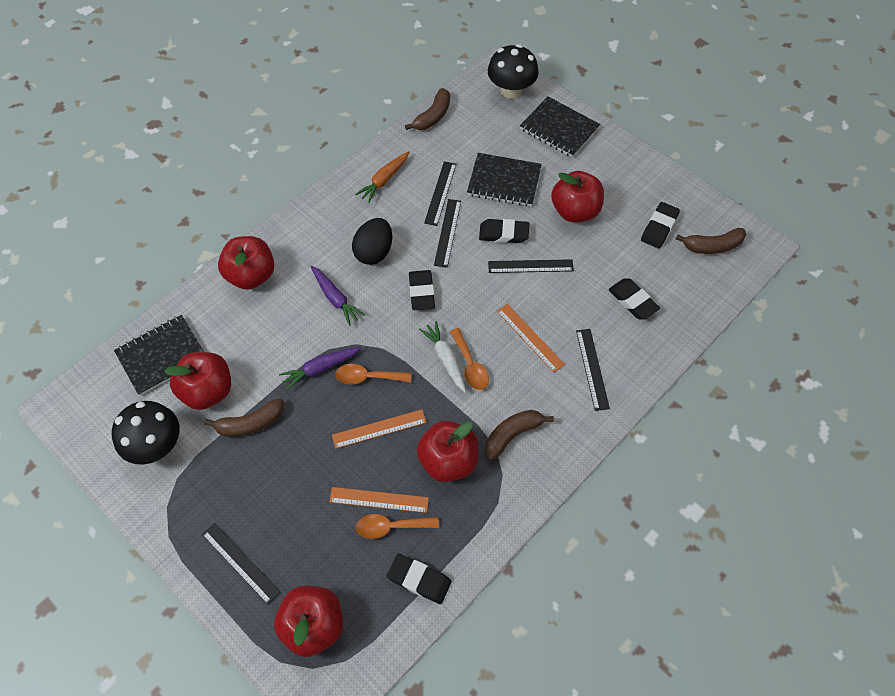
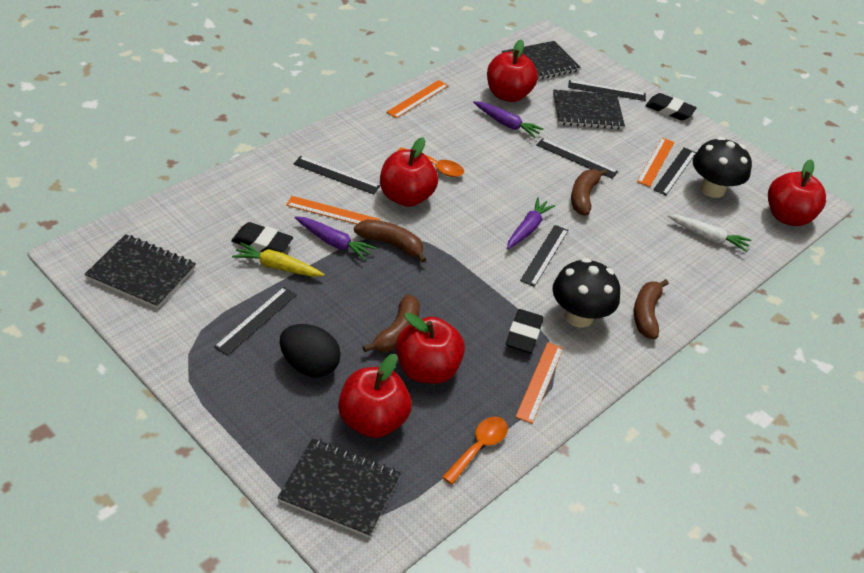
black eraser: 5 -> 3
black notebook: 3 -> 4
black ruler: 5 -> 6
orange carrot: 1 -> 0
orange ruler: 3 -> 4
orange spoon: 3 -> 2
purple carrot: 2 -> 3
yellow carrot: 0 -> 1

